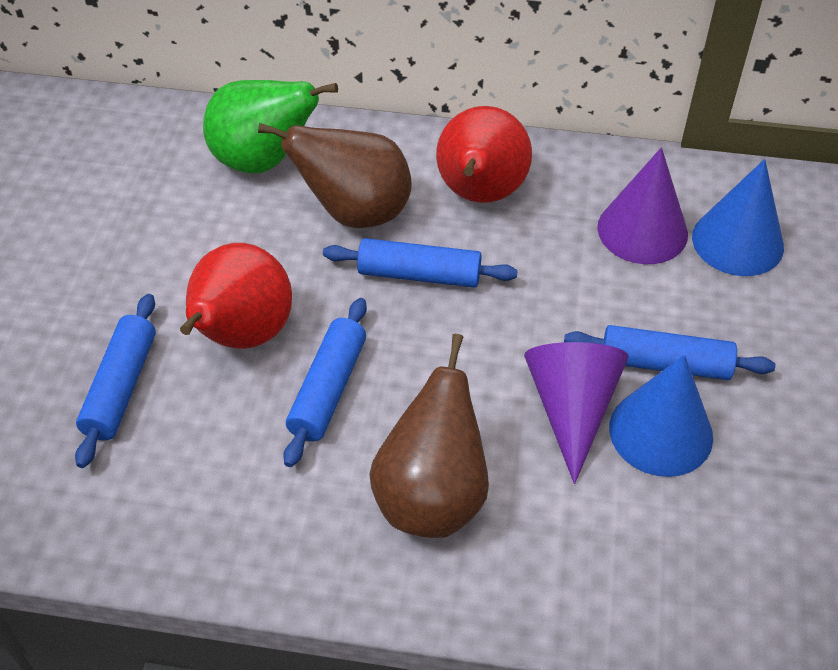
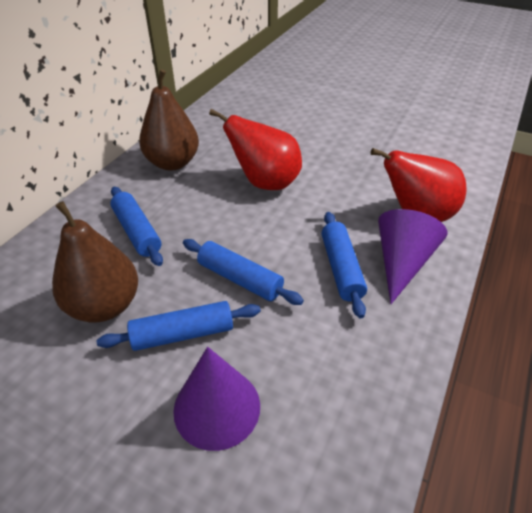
blue cone: 2 -> 0
green pear: 1 -> 0

